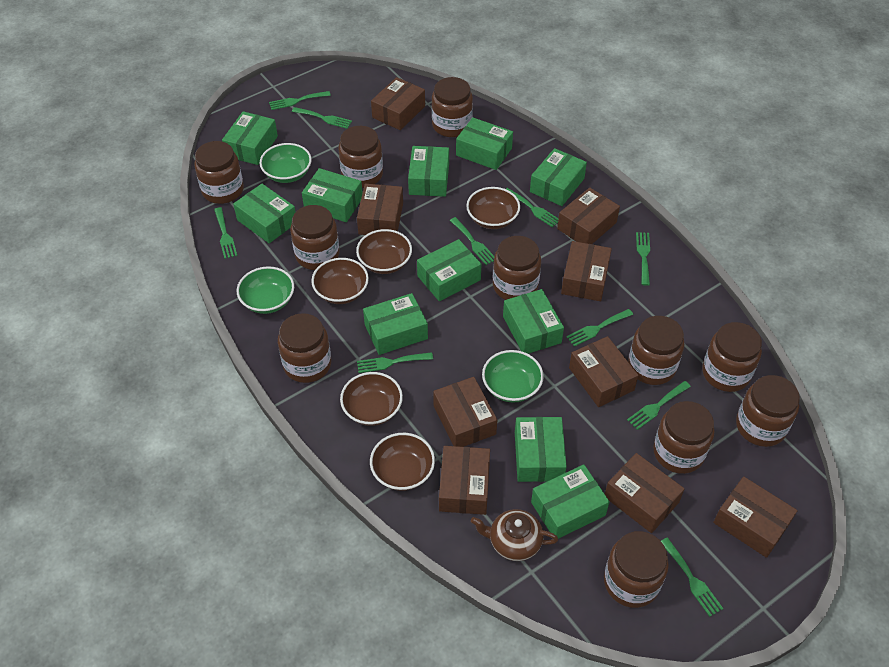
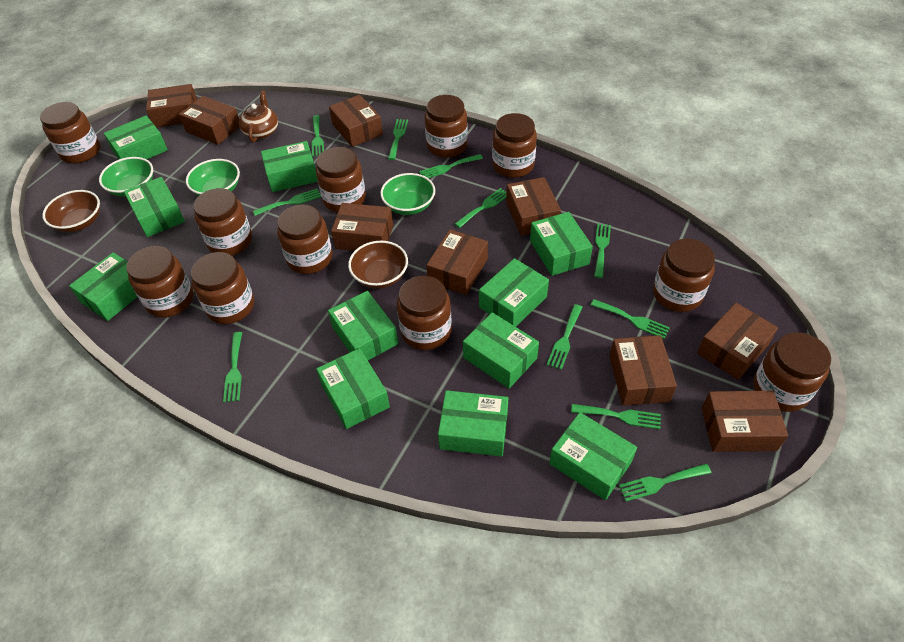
brown bowl: 5 -> 2
green fork: 10 -> 11

